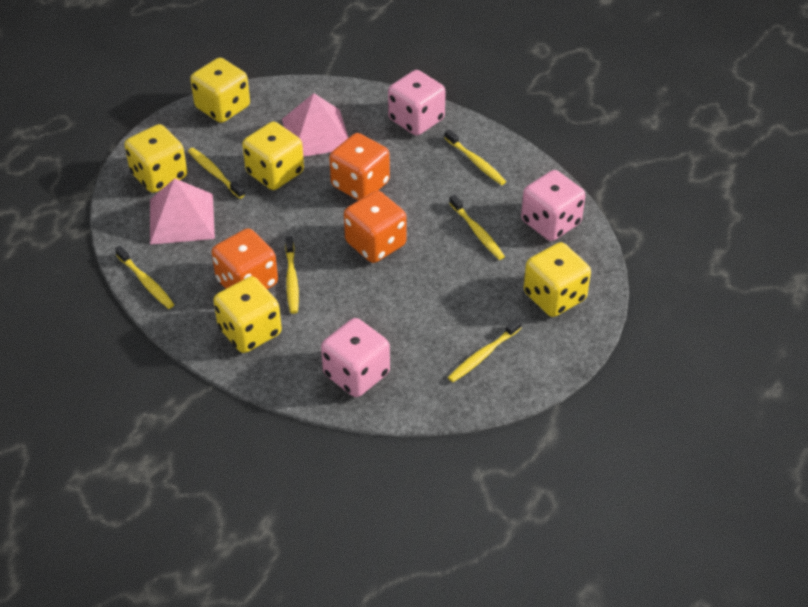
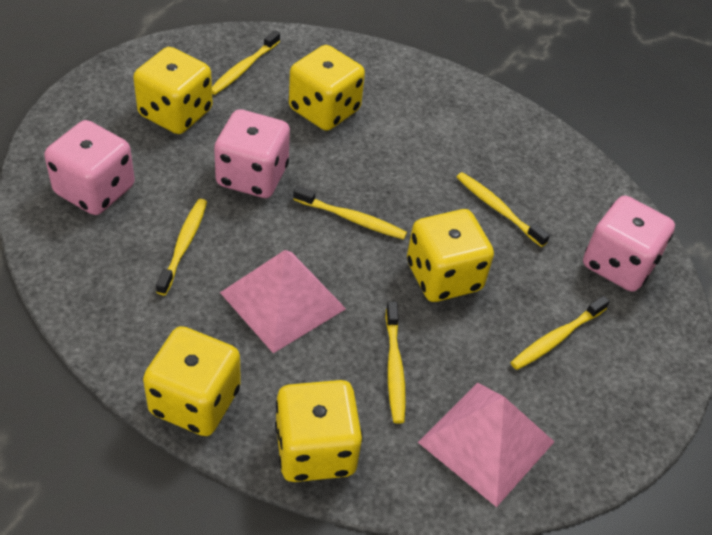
orange dice: 3 -> 0

